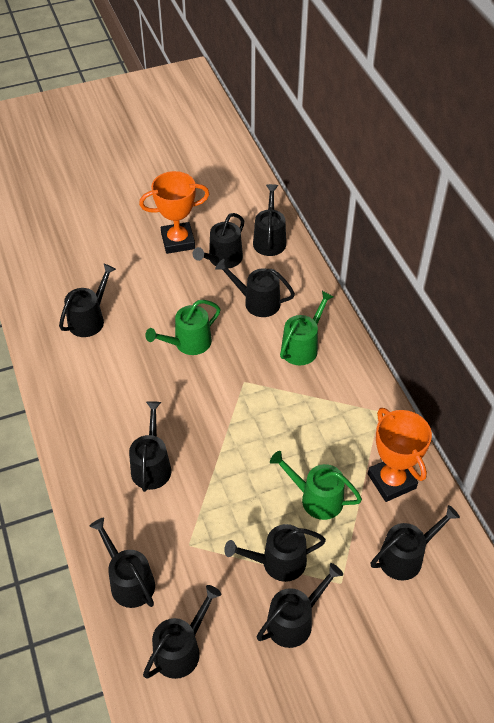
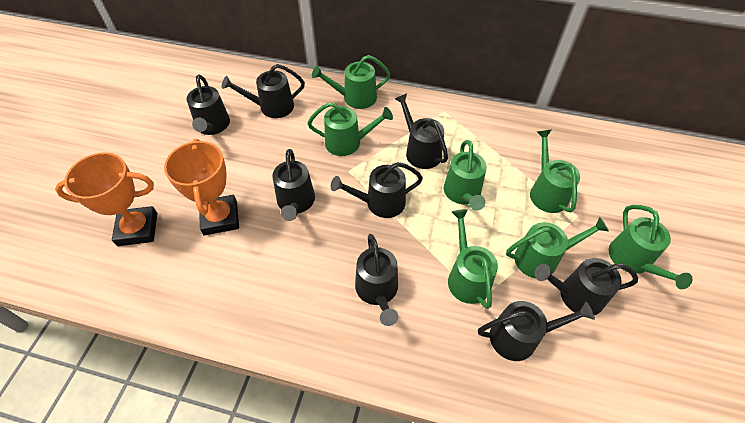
black watering can: 10 -> 8
green watering can: 3 -> 7

